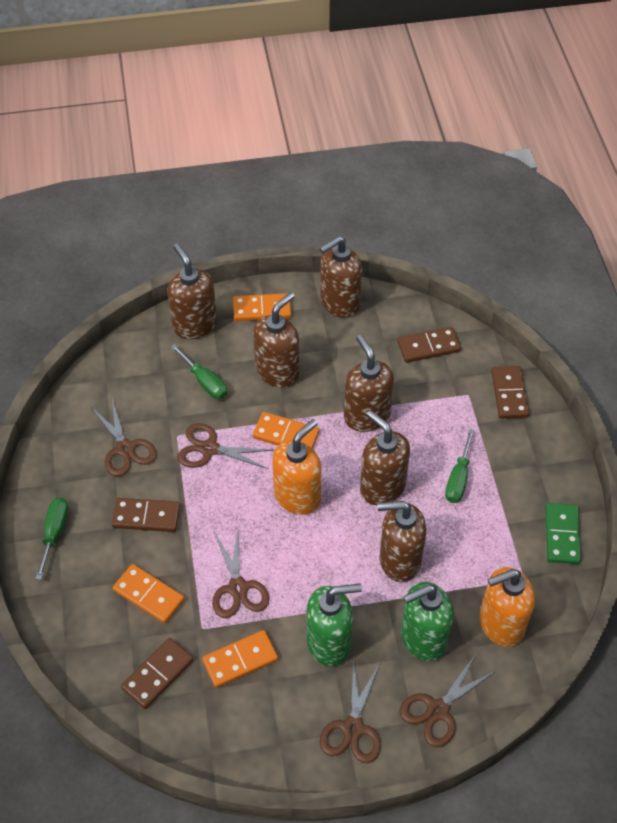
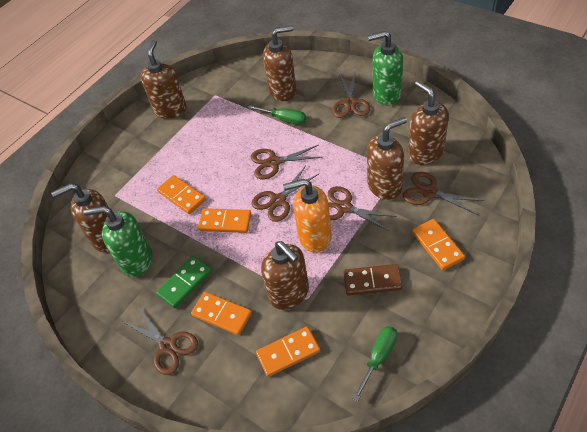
brown domino: 4 -> 1
brown scissors: 5 -> 6
green screwdriver: 3 -> 2
orange domino: 4 -> 5
orange soap dispenser: 2 -> 1

